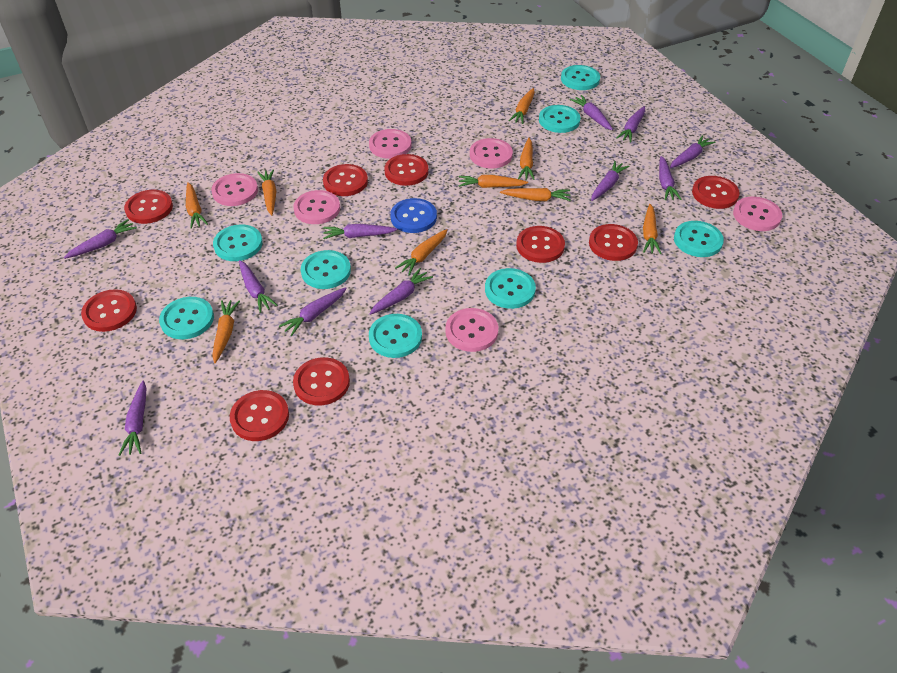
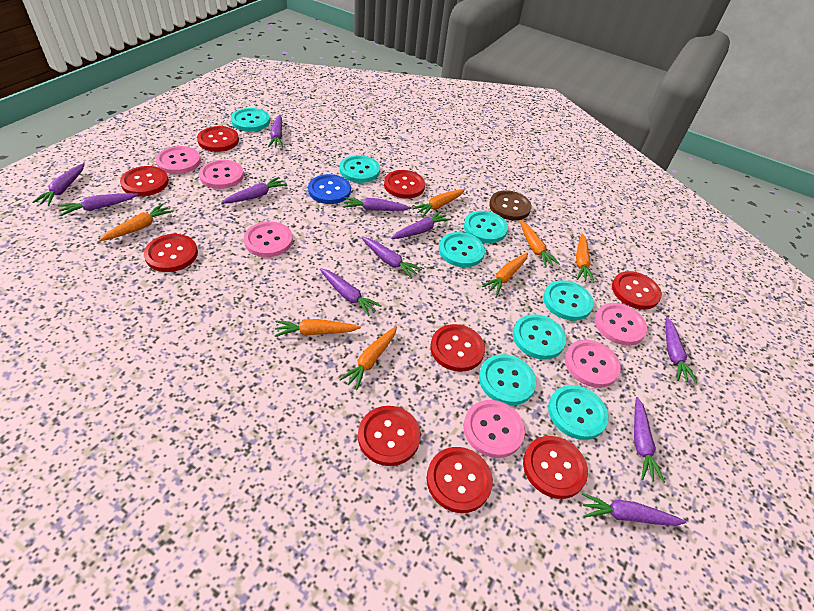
brown button: 0 -> 1
orange carrot: 9 -> 7

